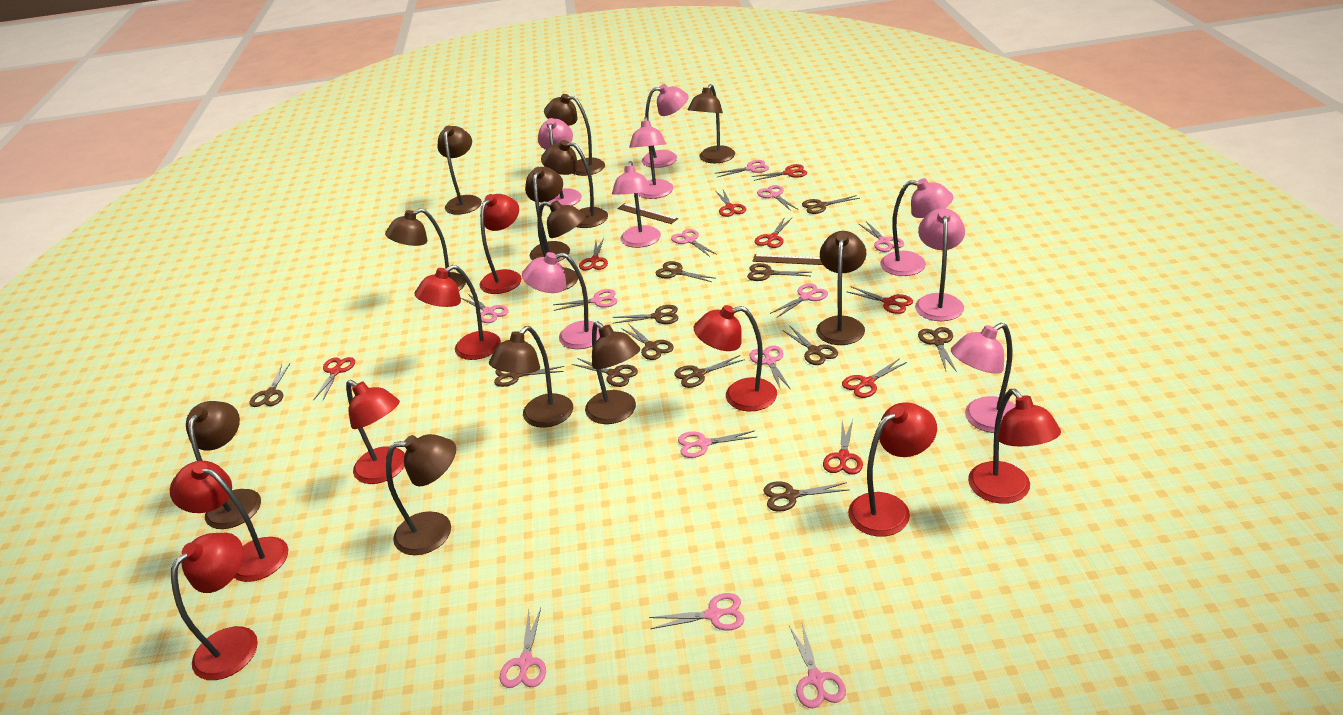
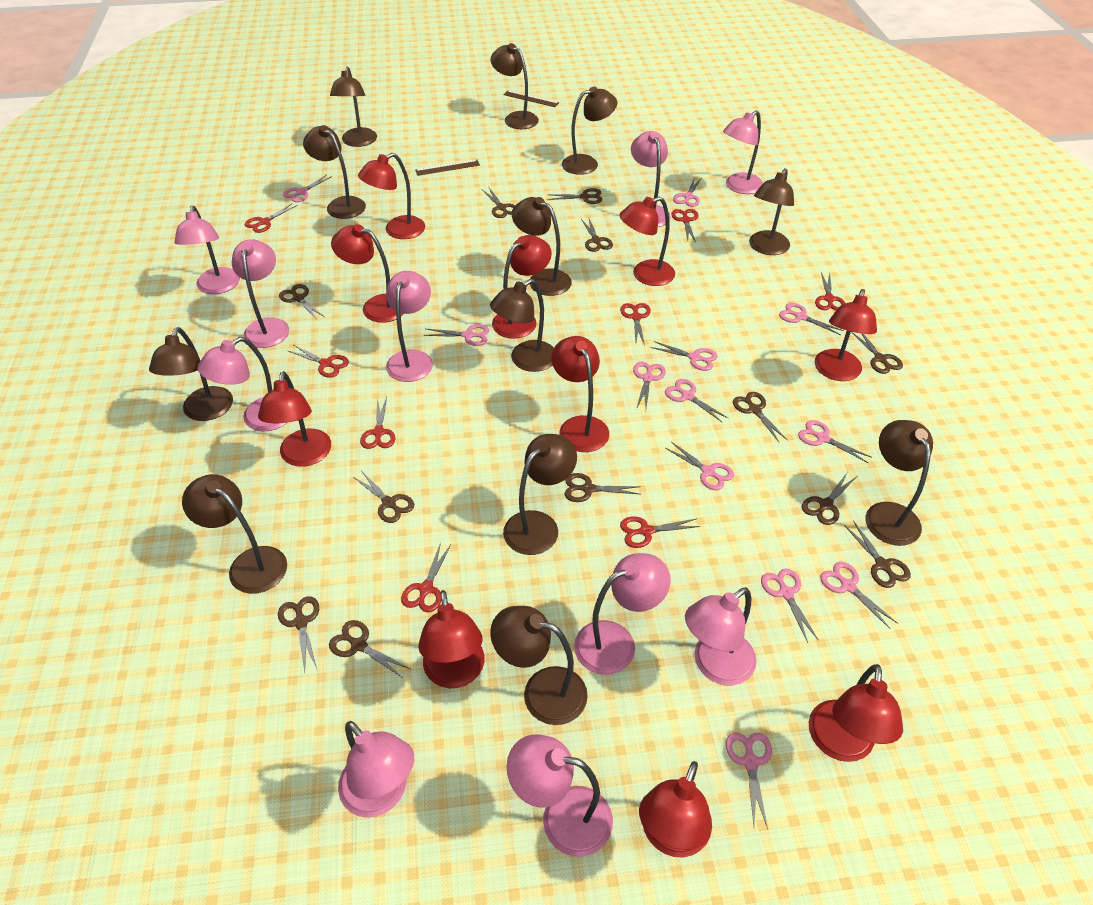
pink lamp: 8 -> 10
red lamp: 8 -> 10

